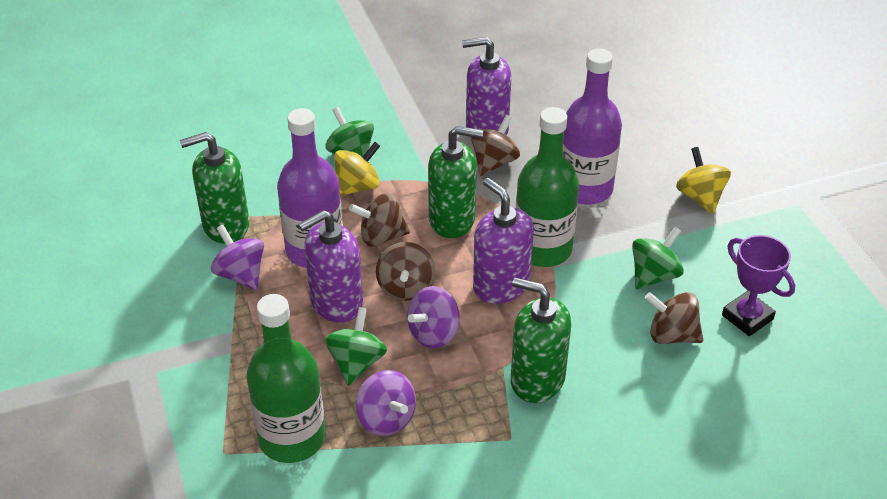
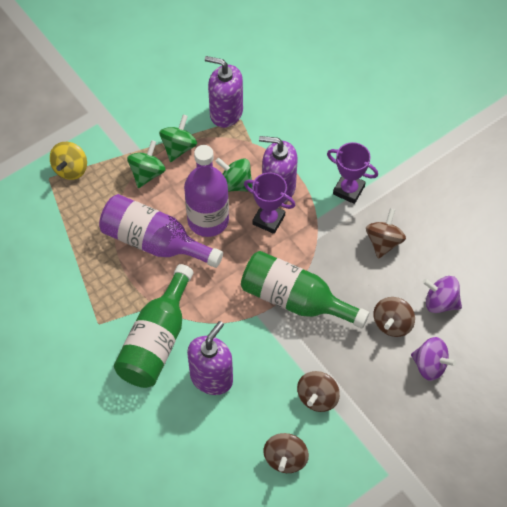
green soap dispenser: 3 -> 0
purple spinning top: 3 -> 2
purple trophy: 1 -> 2
yellow spinning top: 2 -> 1

